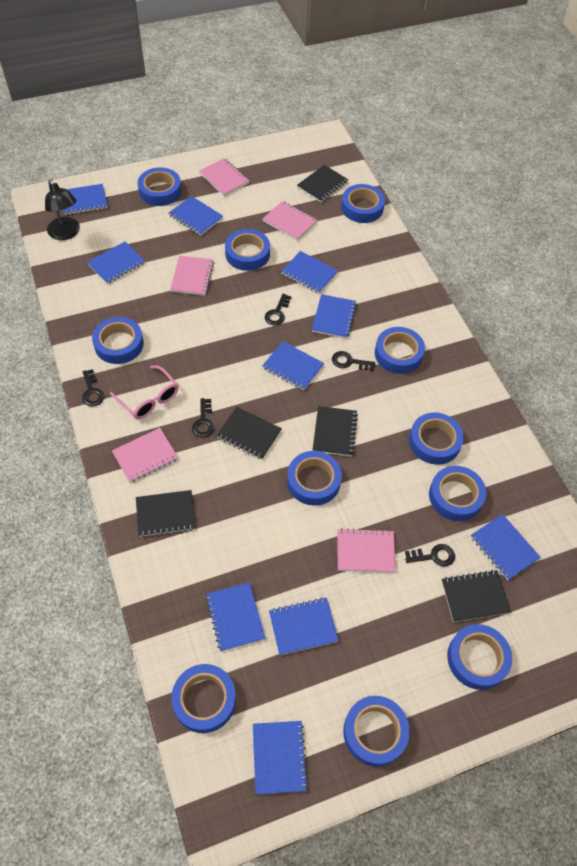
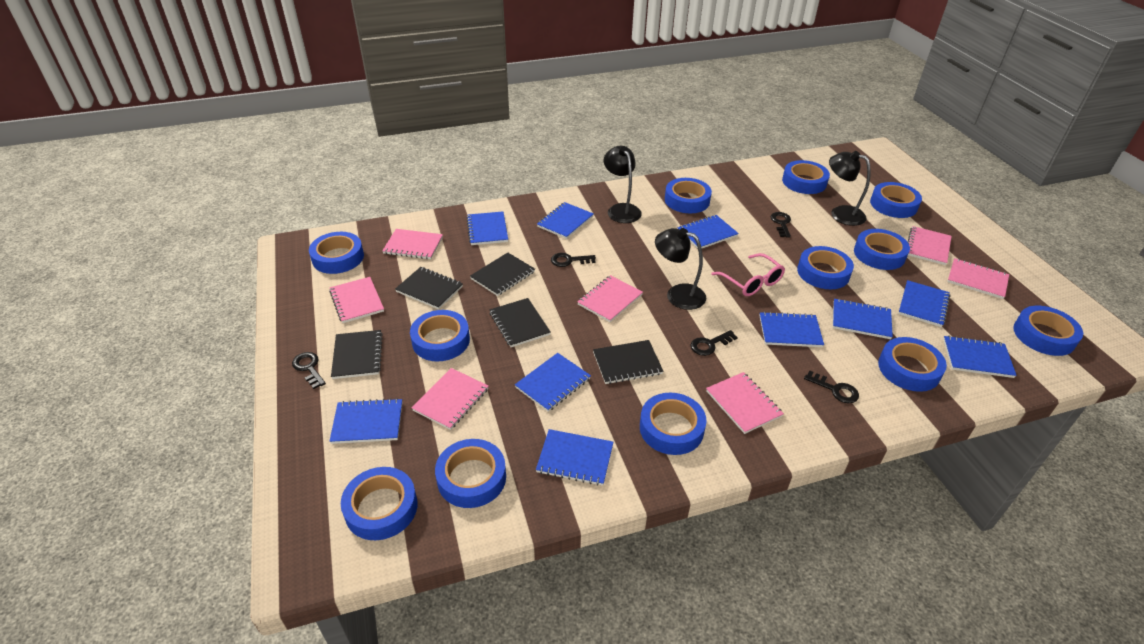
black lamp: 1 -> 3
blue tape: 11 -> 12
pink notebook: 5 -> 7

